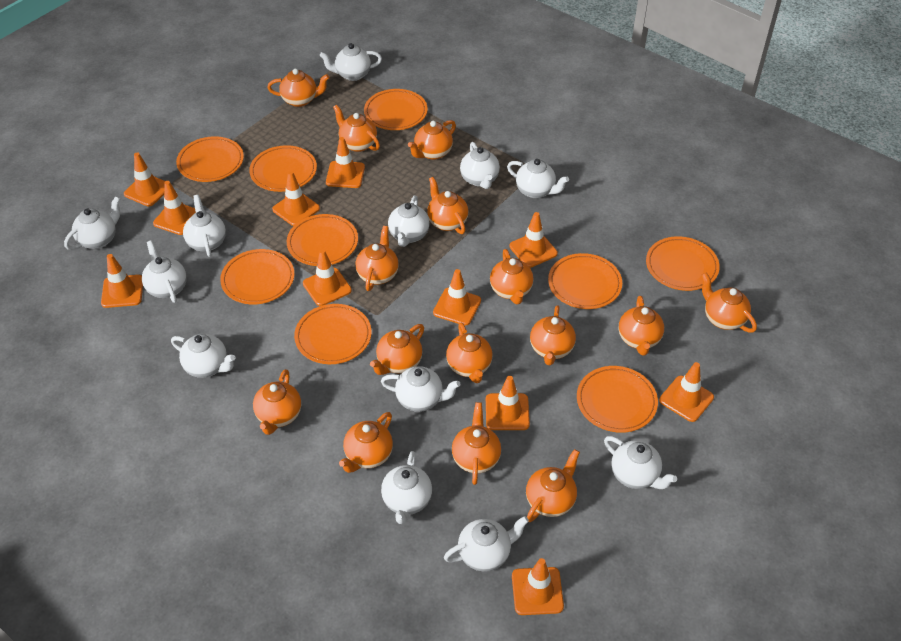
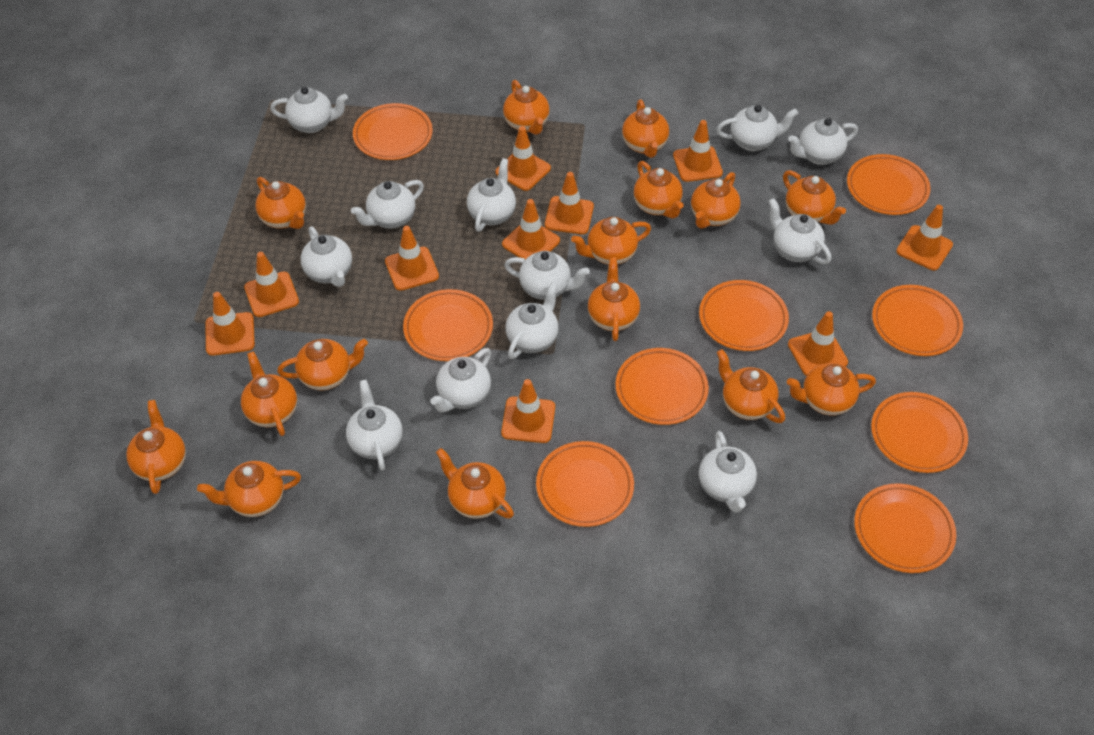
orange traffic cone: 11 -> 10

